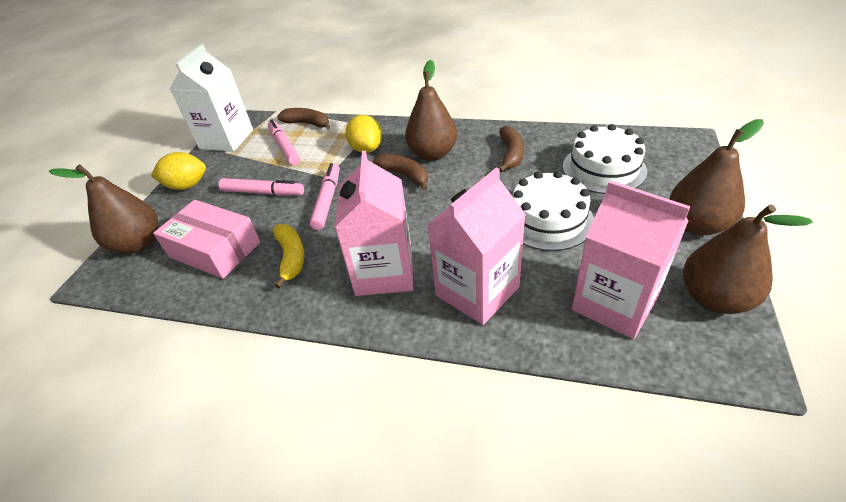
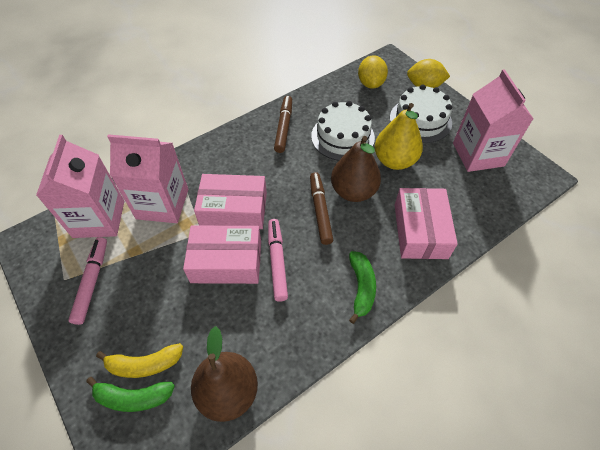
brown banana: 3 -> 0
brown marker: 0 -> 2
brown pear: 4 -> 2
green banana: 0 -> 2
pink box: 1 -> 3
pink marker: 3 -> 2
white carton: 1 -> 0
yellow pear: 0 -> 1

